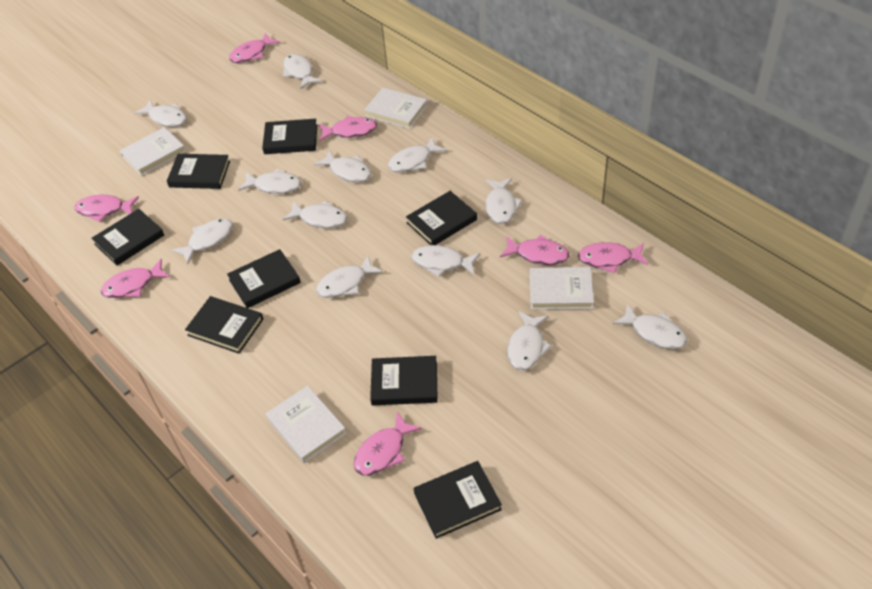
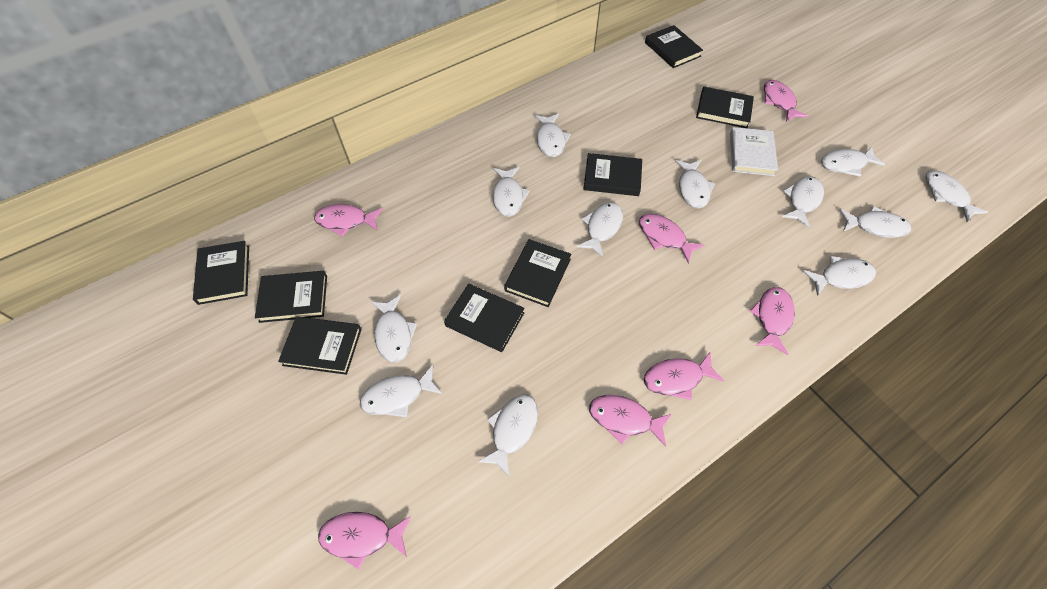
white book: 4 -> 1

